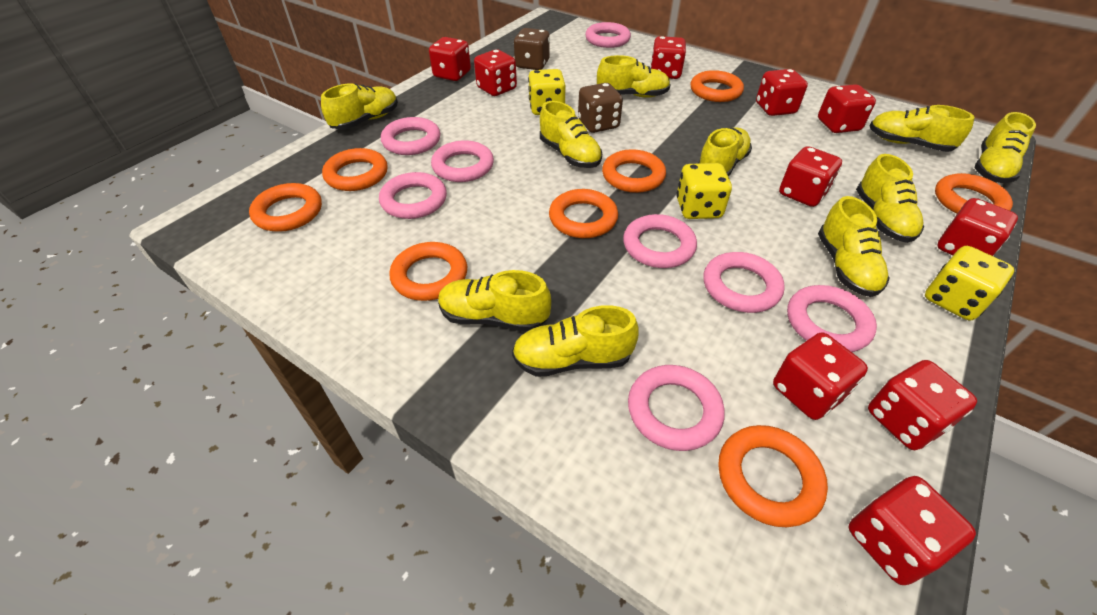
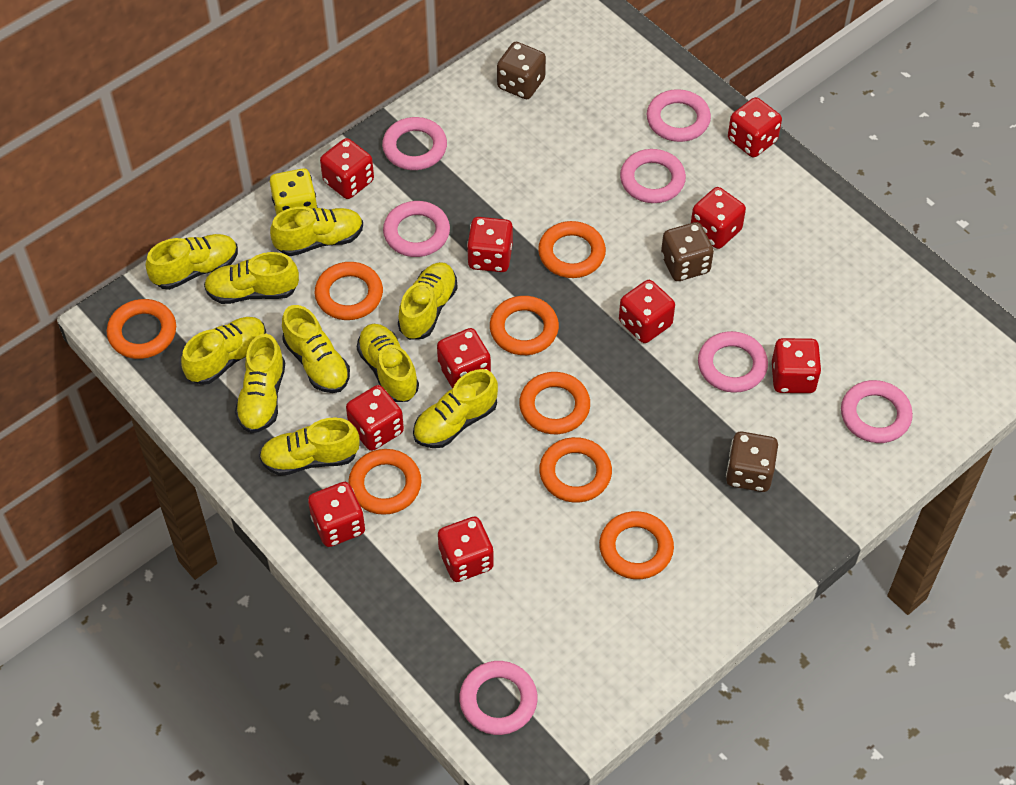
brown dice: 2 -> 3
pink ring: 8 -> 7
yellow dice: 3 -> 1

